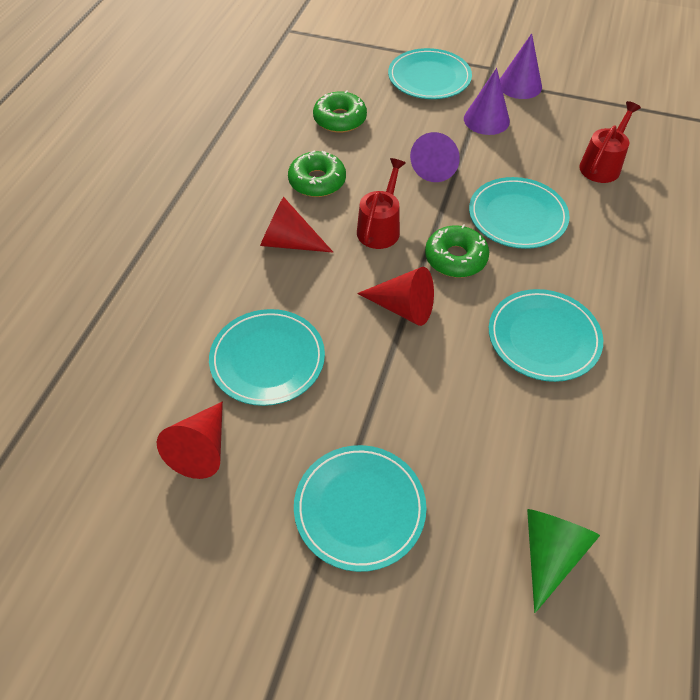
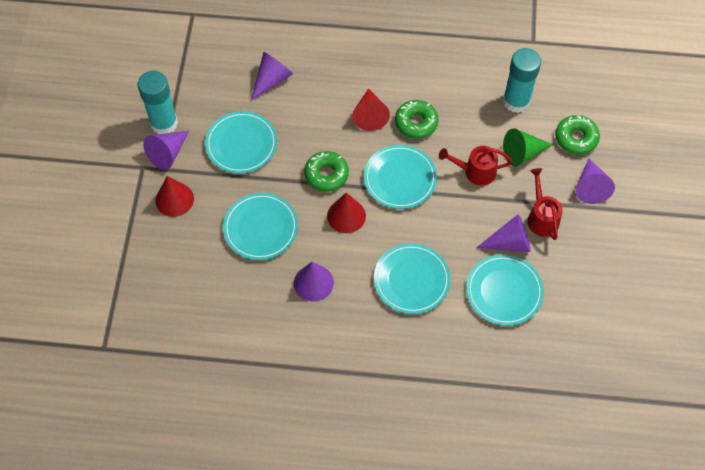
purple cone: 3 -> 5
turquoise glue stick: 0 -> 2

